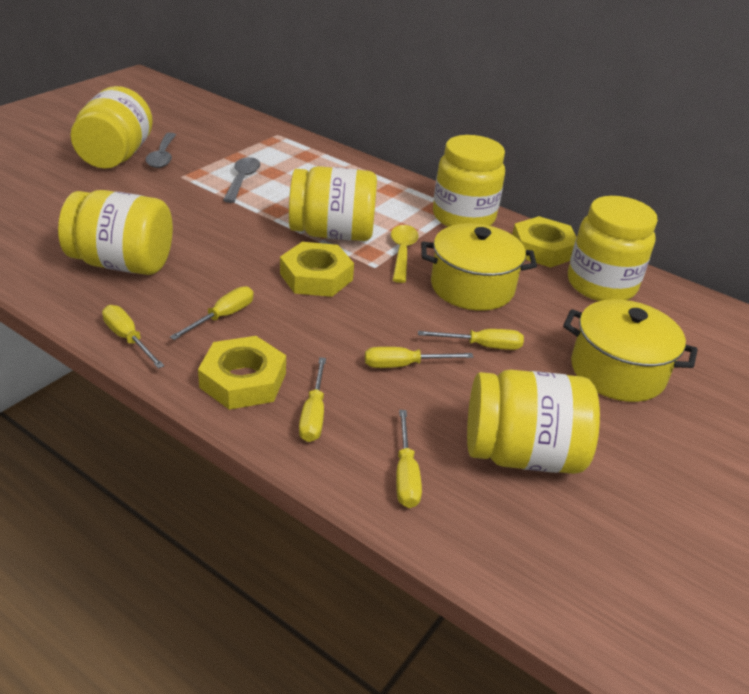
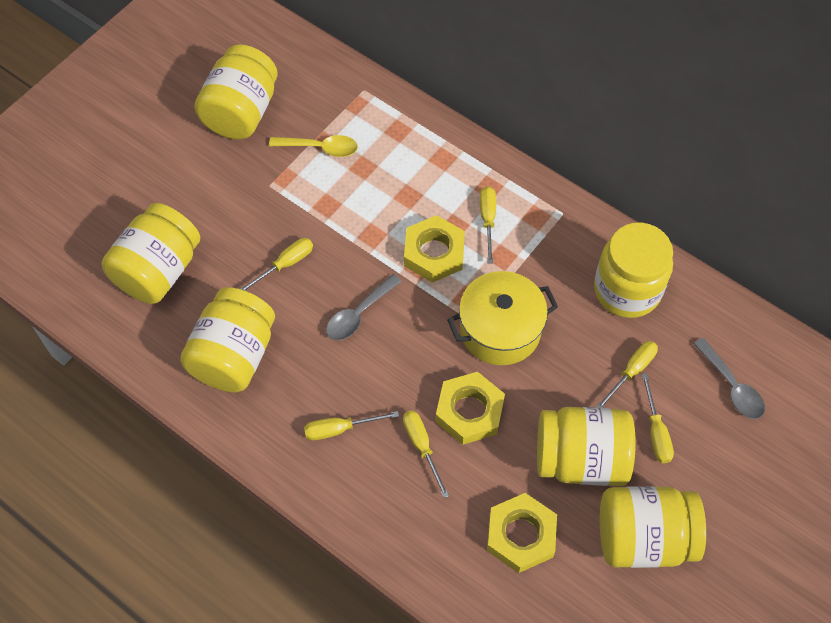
yellow pot: 2 -> 1

